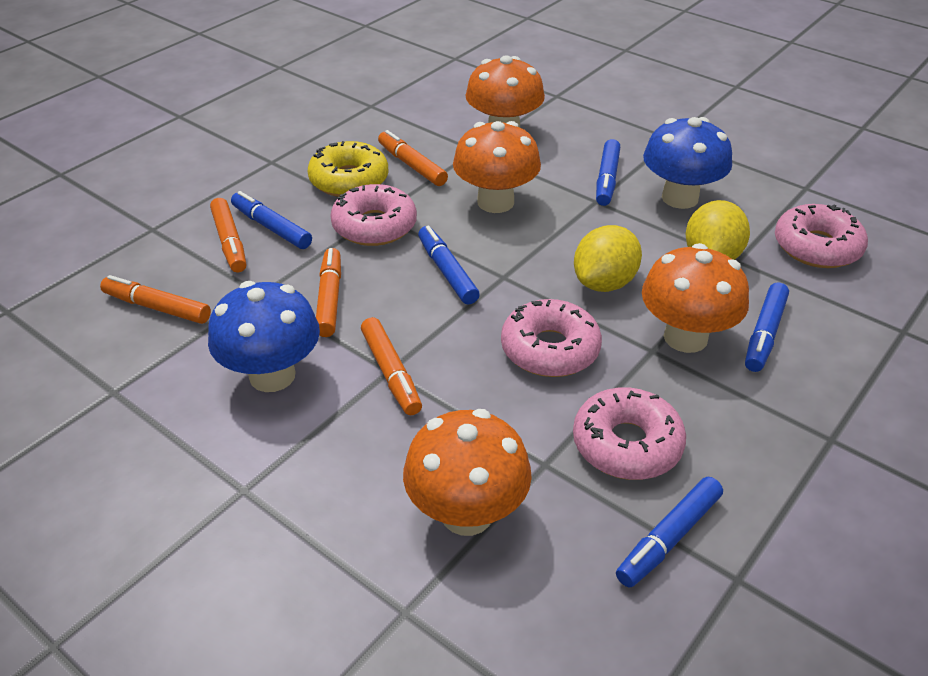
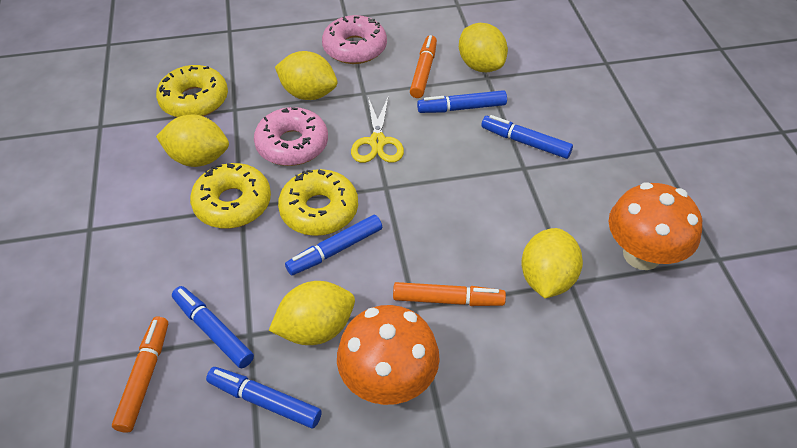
blue mushroom: 2 -> 0
orange marker: 5 -> 3
orange mushroom: 4 -> 2
pink donut: 4 -> 2
yellow donut: 1 -> 3
yellow lemon: 2 -> 5
yellow scissors: 0 -> 1

